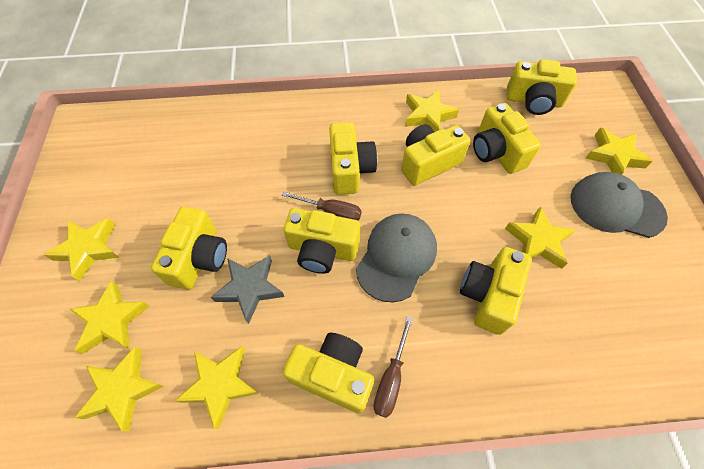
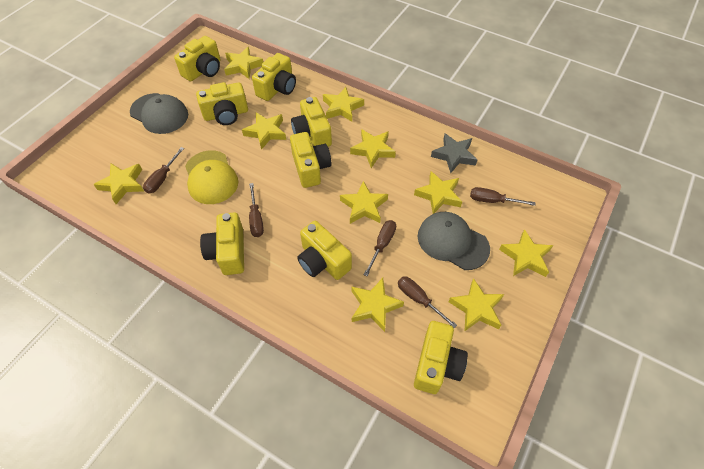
brown screwdriver: 2 -> 5
yellow cap: 0 -> 1
yellow star: 7 -> 10

